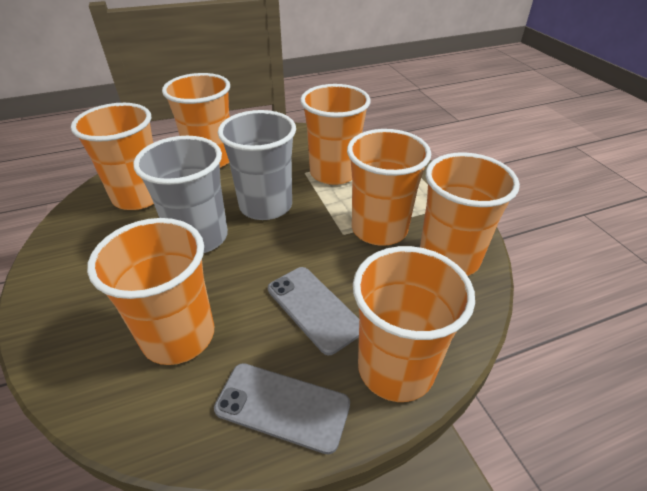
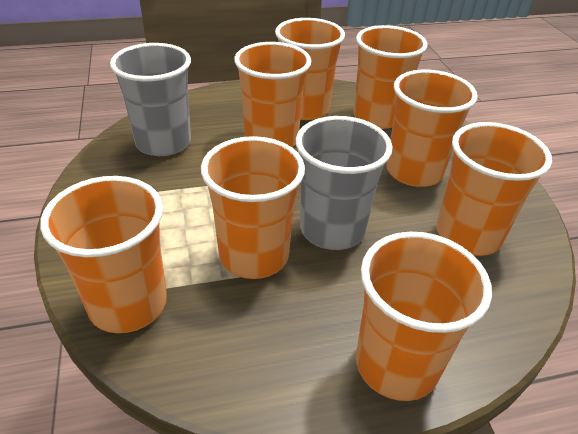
grey phone: 2 -> 0
orange cup: 7 -> 8

